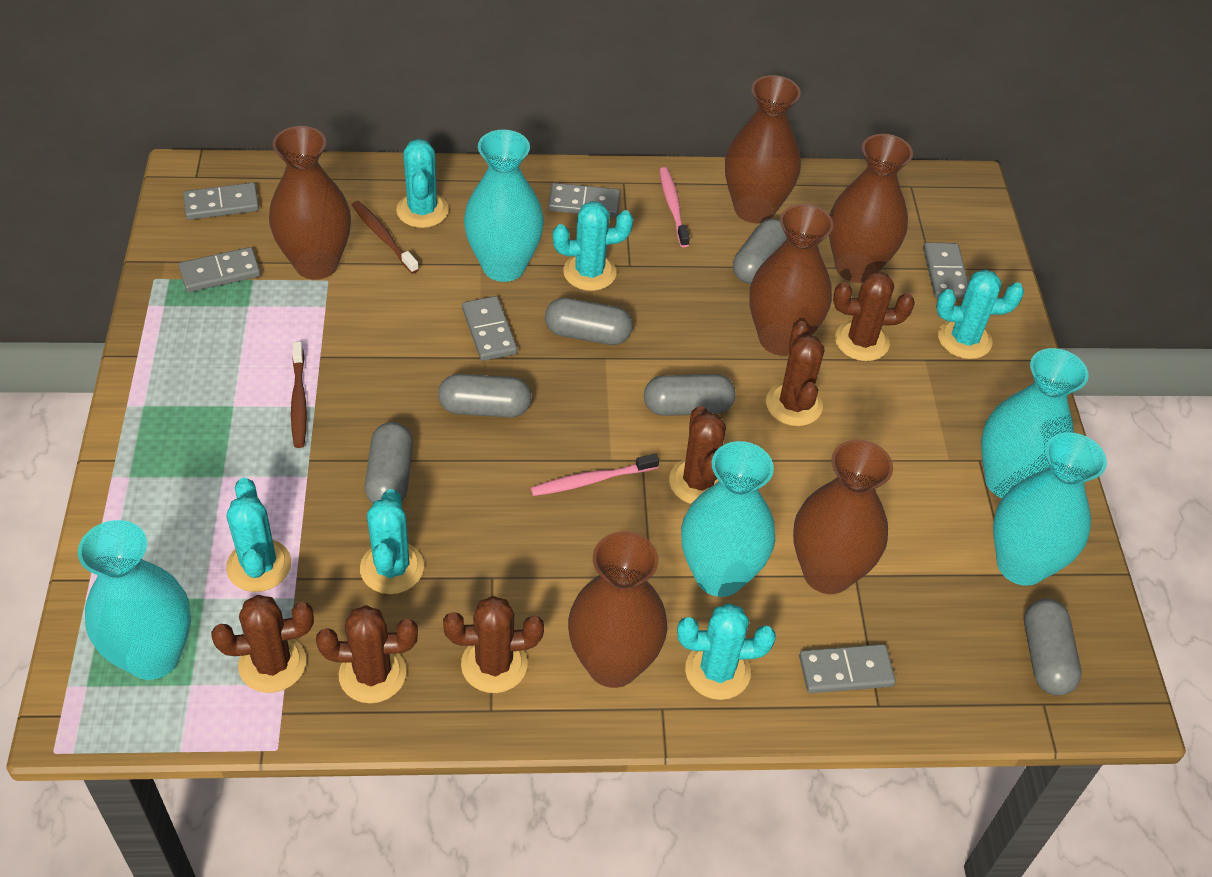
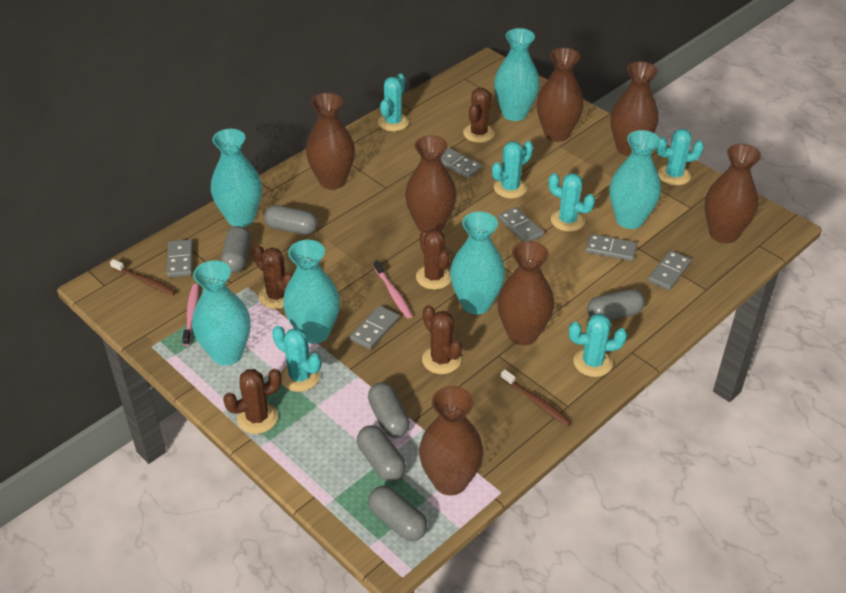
brown cactus: 6 -> 5
brown vase: 6 -> 7
turquoise vase: 5 -> 6

